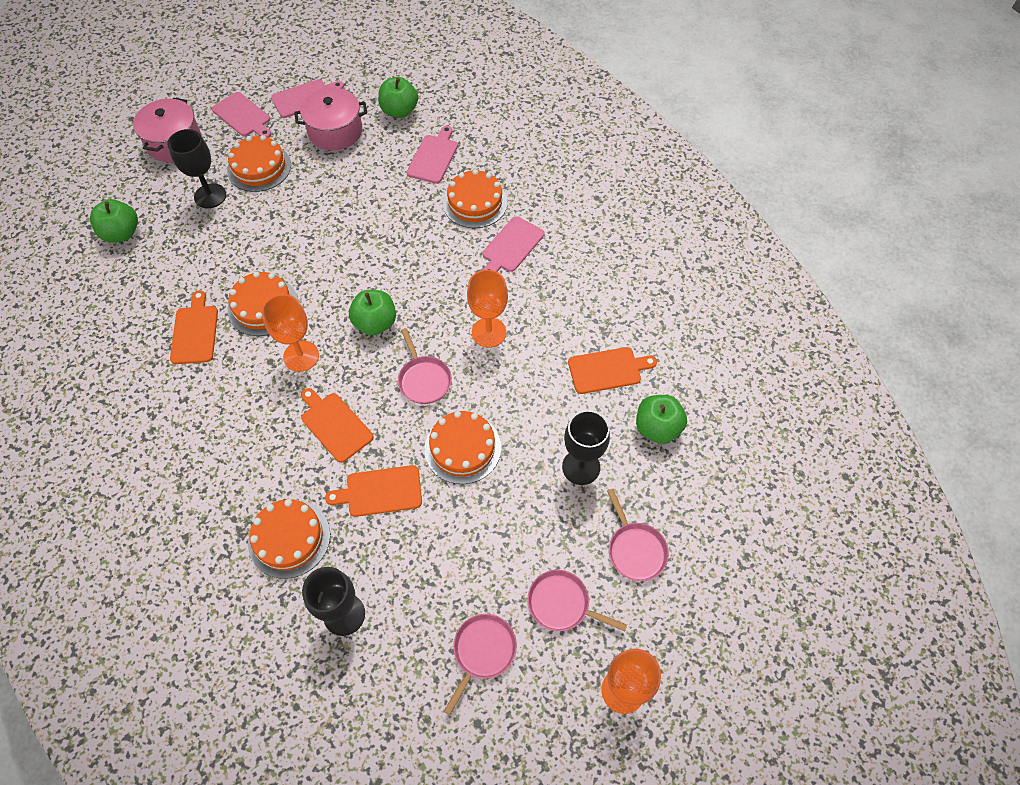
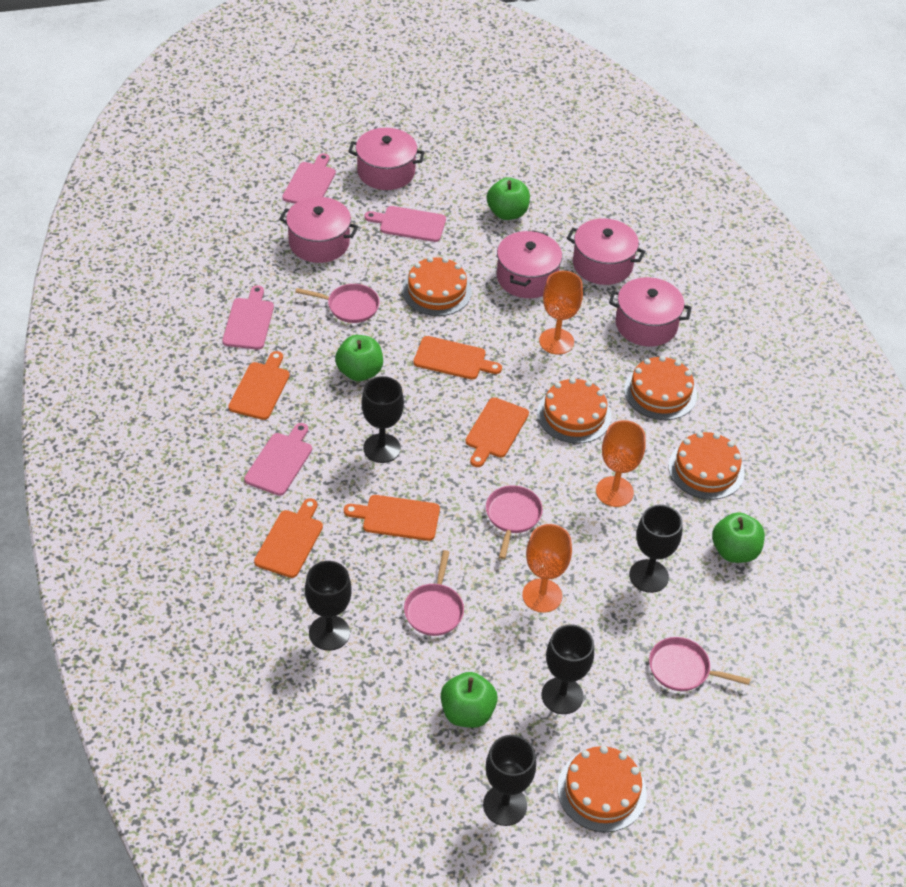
black goblet: 3 -> 5
orange cutting board: 4 -> 5
pink pot: 2 -> 5

